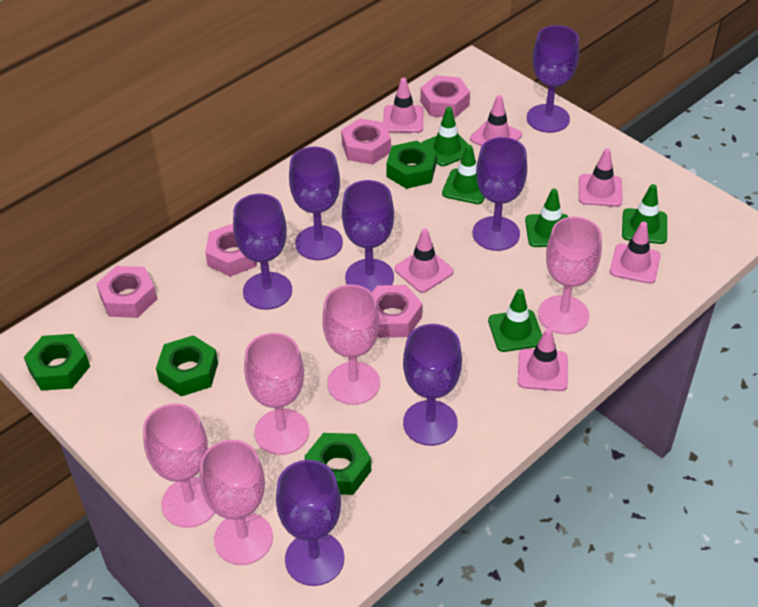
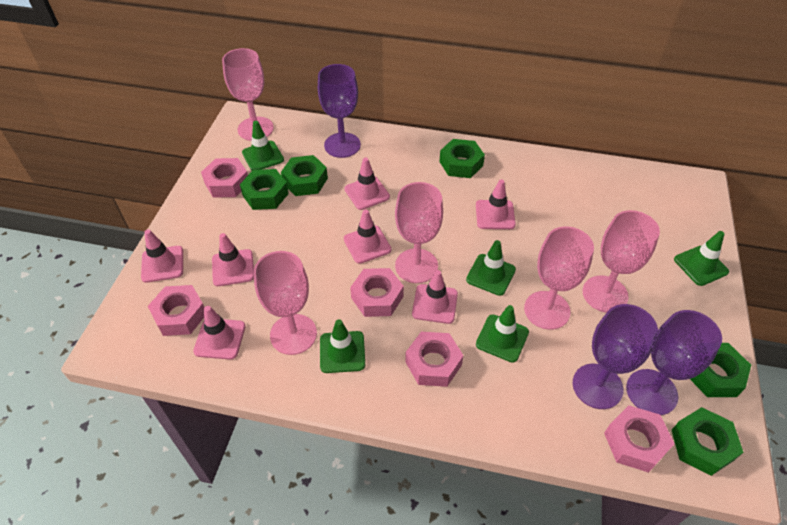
green nut: 4 -> 5
pink traffic cone: 6 -> 7
purple goblet: 7 -> 3

